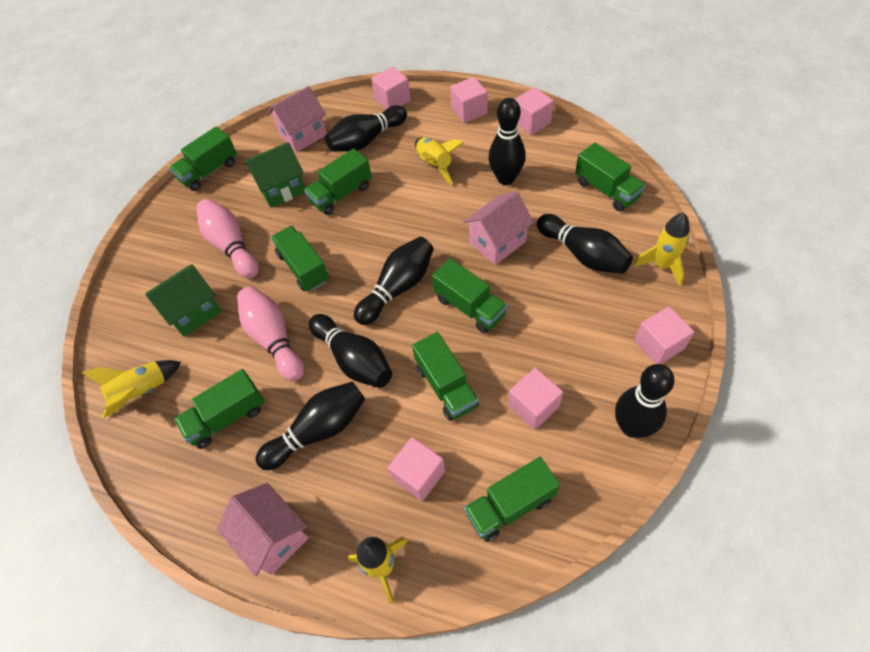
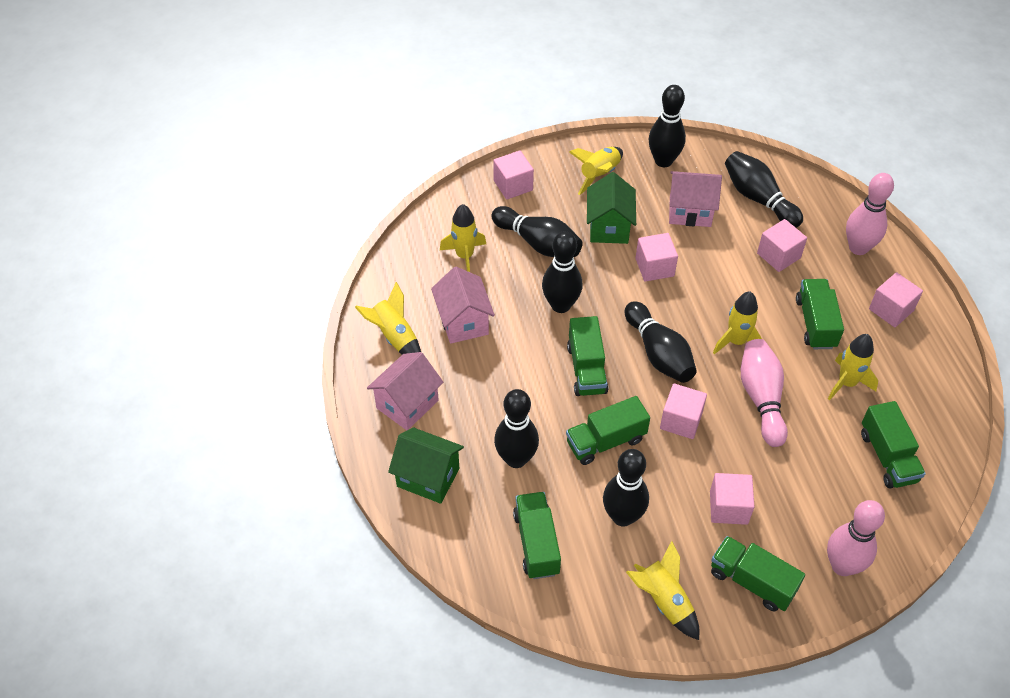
green truck: 8 -> 6
pink bowling pin: 2 -> 3
yellow rocket: 4 -> 6

